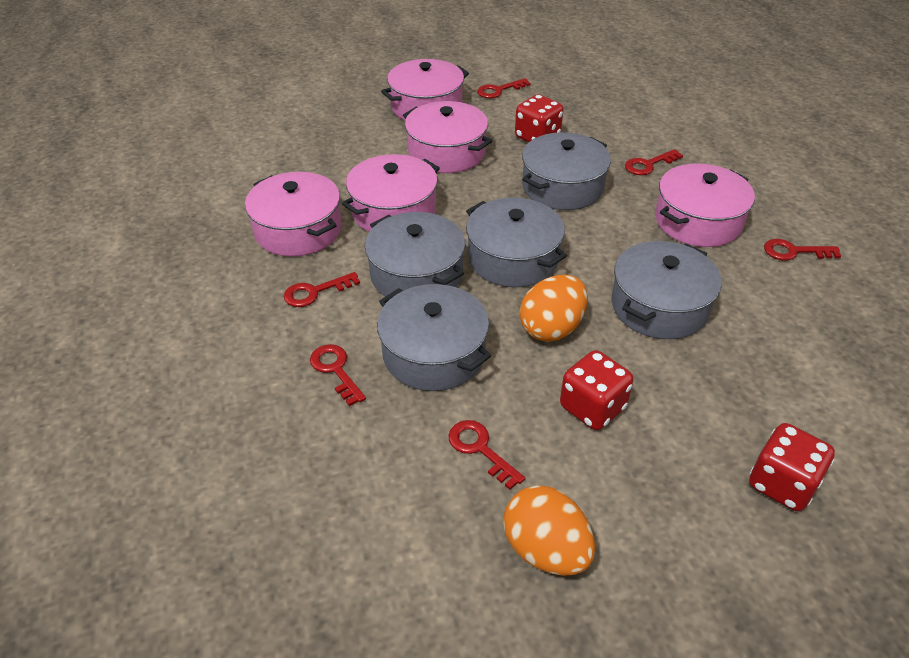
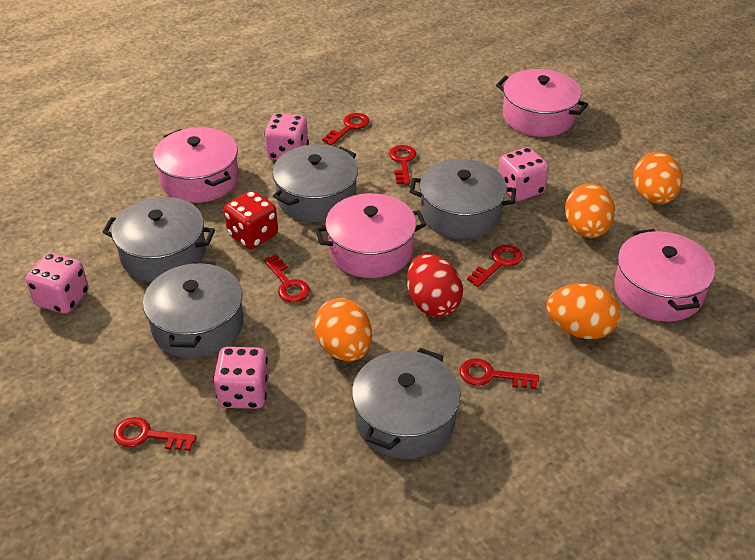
orange egg: 2 -> 4
pink dice: 0 -> 4
pink pot: 5 -> 4
red dice: 3 -> 1
red egg: 0 -> 1

